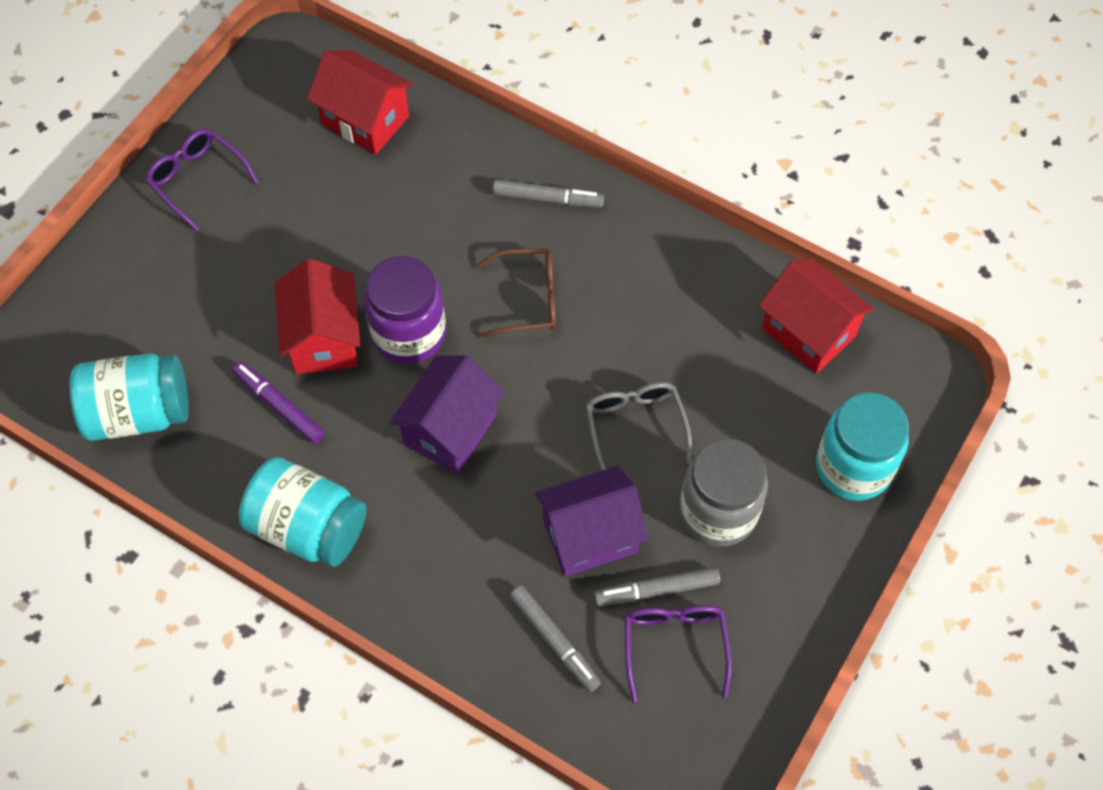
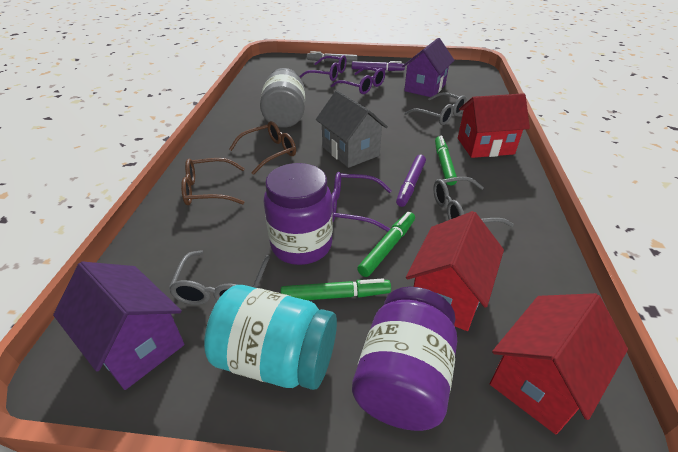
brown glasses: 1 -> 2
green marker: 0 -> 3
grey glasses: 1 -> 3
grey house: 0 -> 1
grey marker: 3 -> 1
purple glasses: 2 -> 3
purple jar: 1 -> 2
purple marker: 1 -> 2
turquoise jar: 3 -> 1

